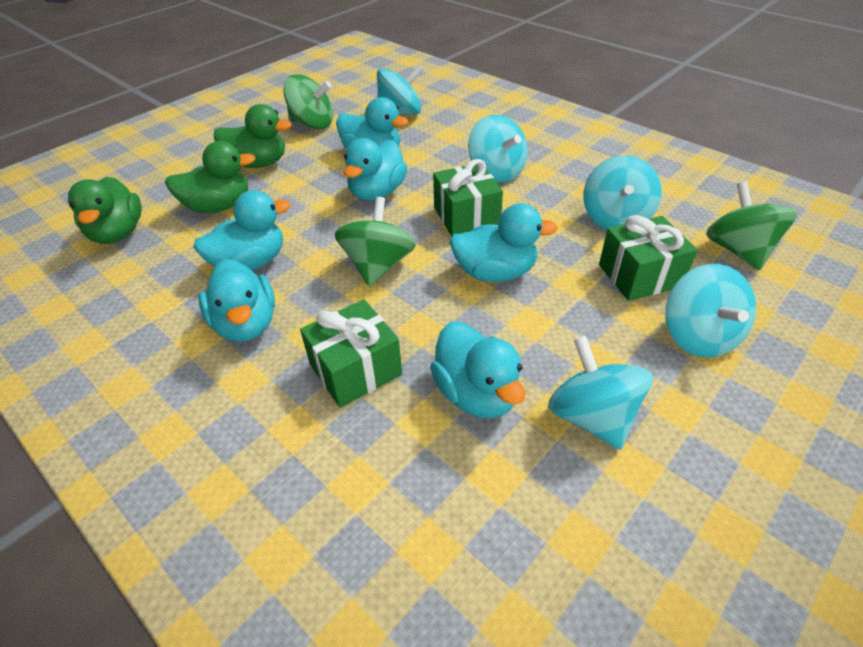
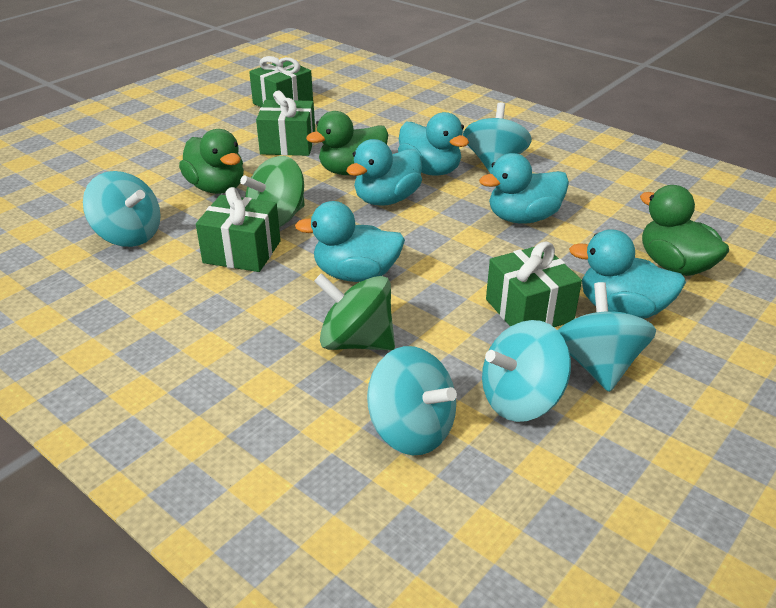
green gift: 3 -> 4
green spinning top: 3 -> 2
turquoise duck: 6 -> 5

